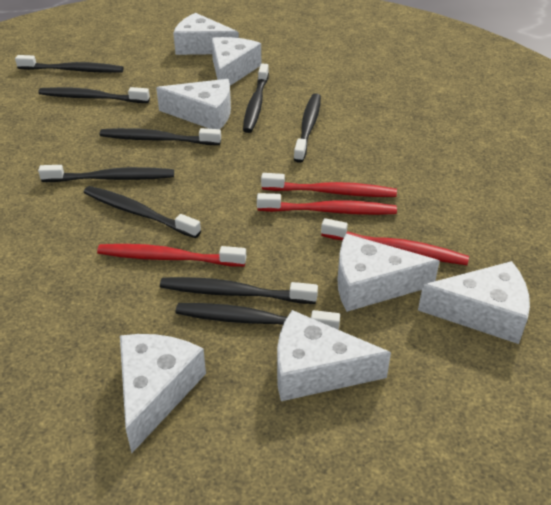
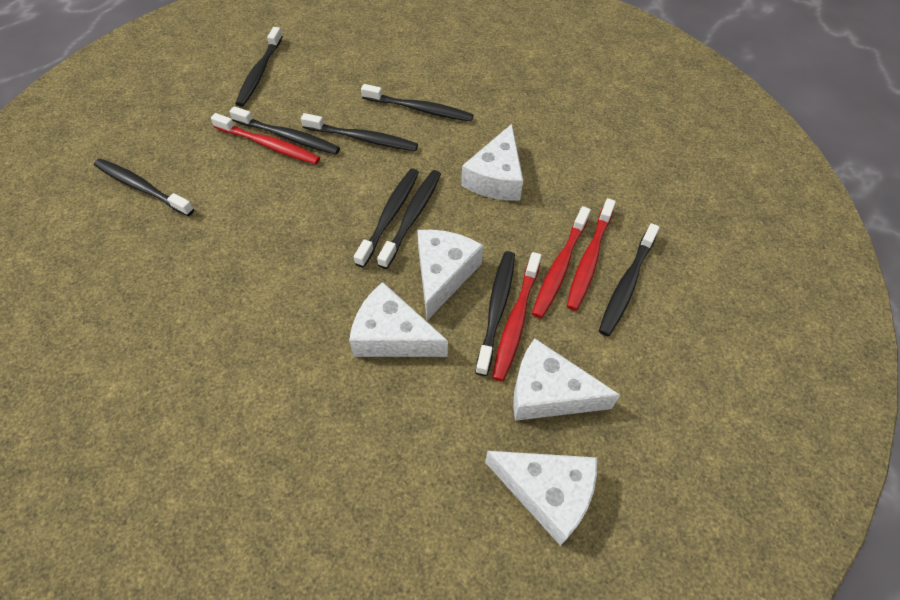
white cheese: 7 -> 5

